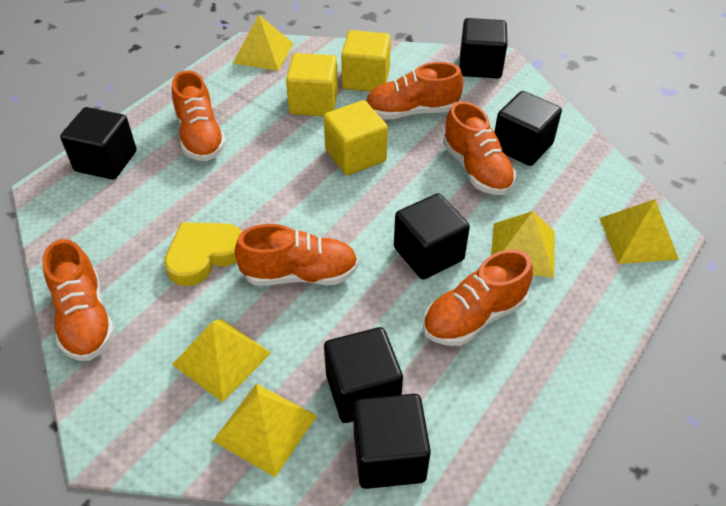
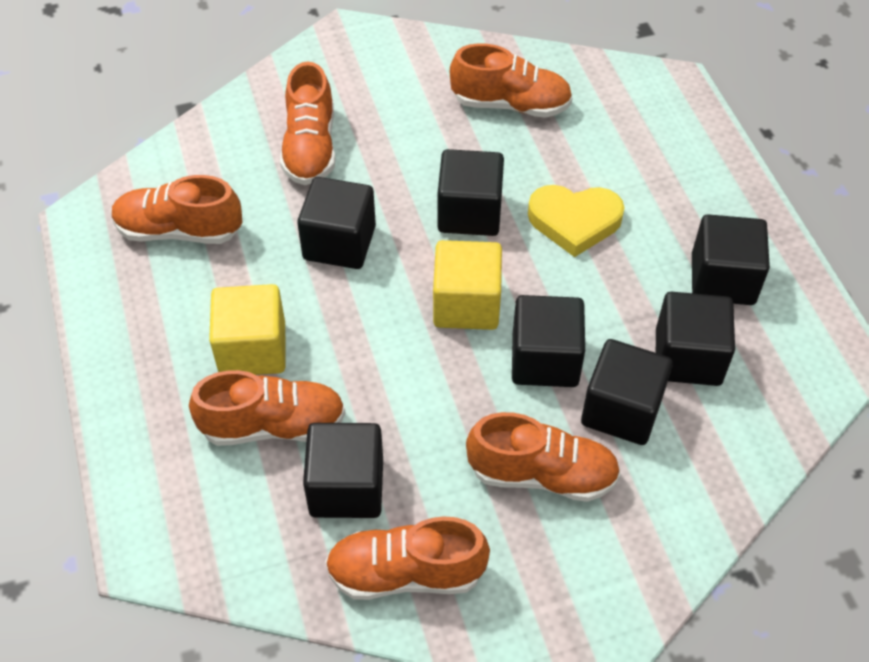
black cube: 6 -> 7
yellow cube: 3 -> 2
yellow pyramid: 5 -> 0

